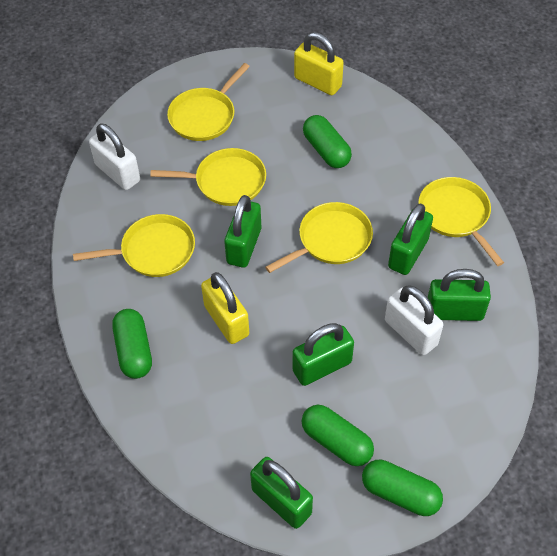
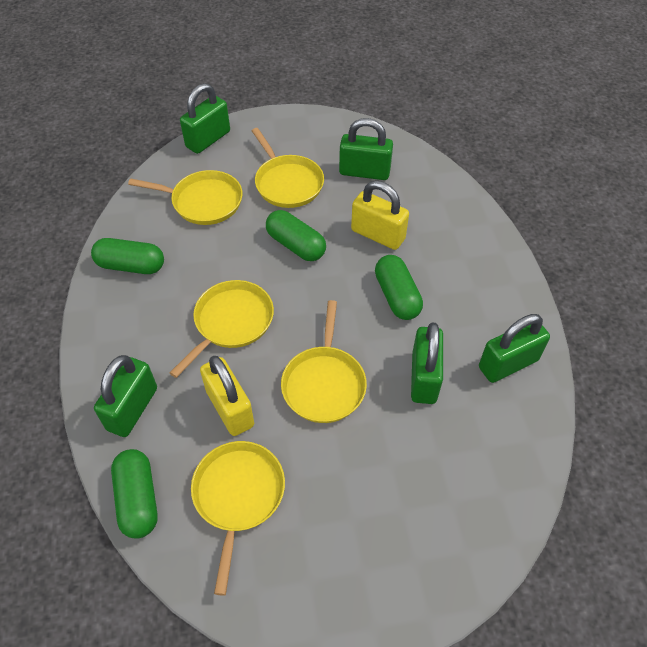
white padlock: 2 -> 0

